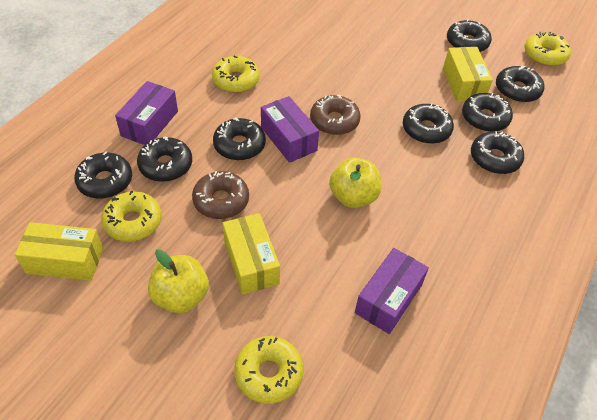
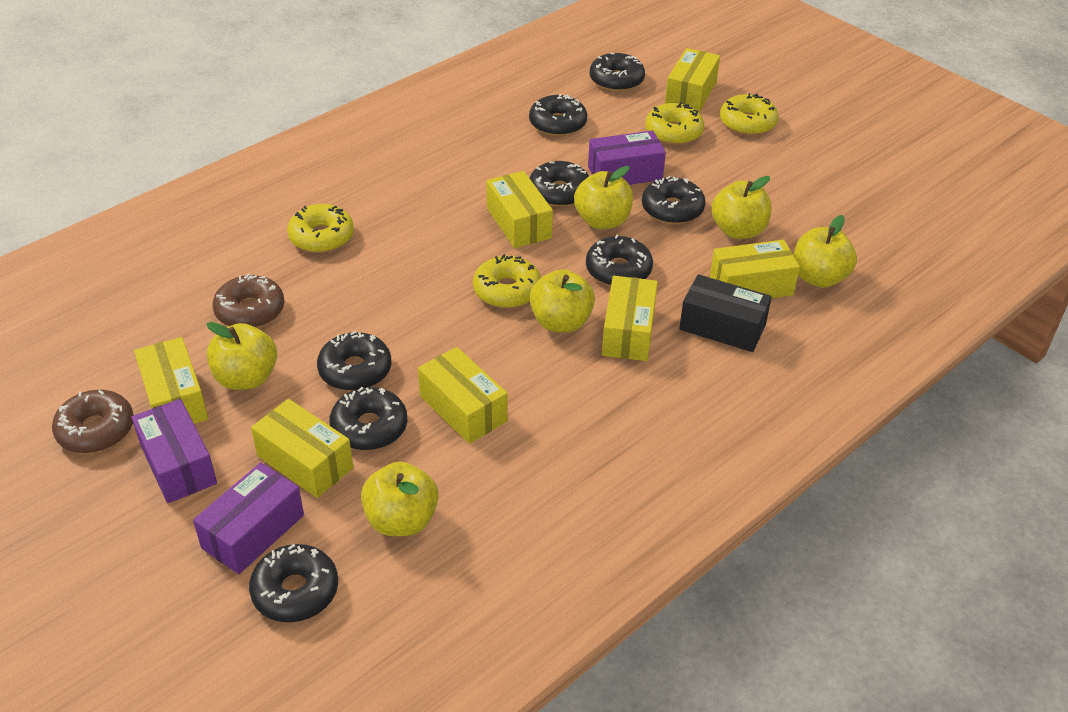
black box: 0 -> 1
yellow apple: 2 -> 6
yellow box: 3 -> 7

